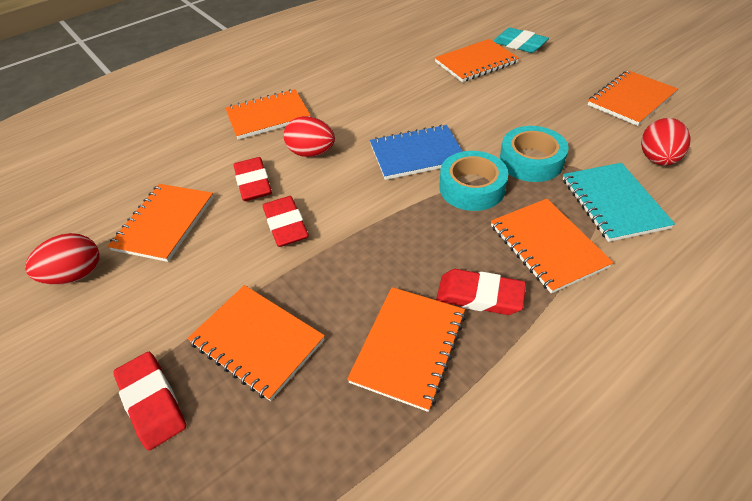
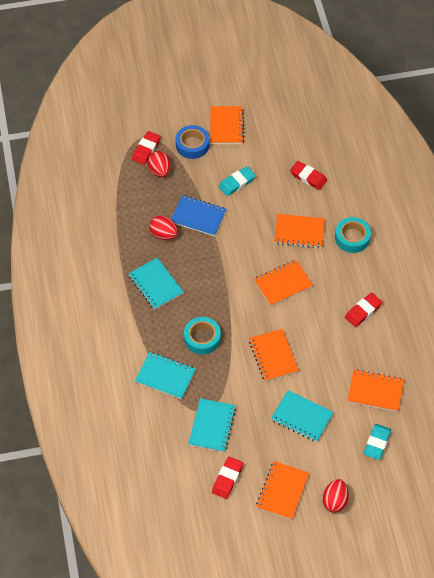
blue tape: 0 -> 1
orange notebook: 7 -> 6
turquoise eraser: 1 -> 2
turquoise notebook: 1 -> 4

